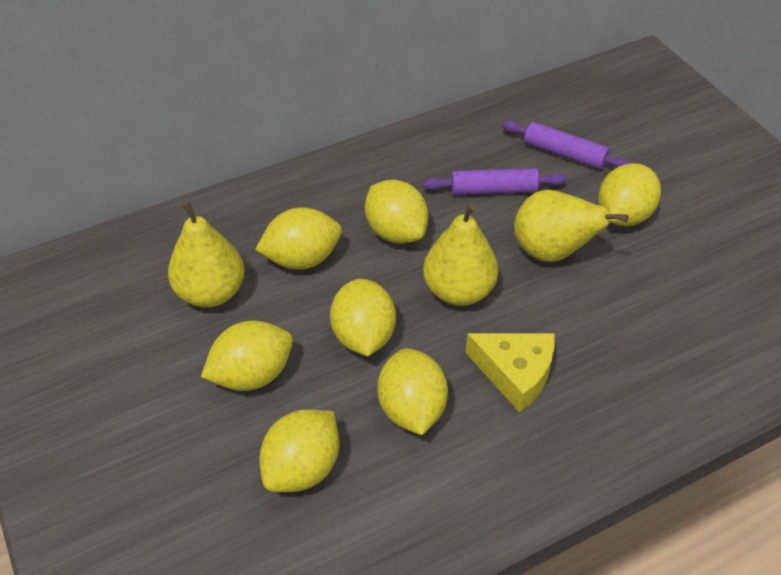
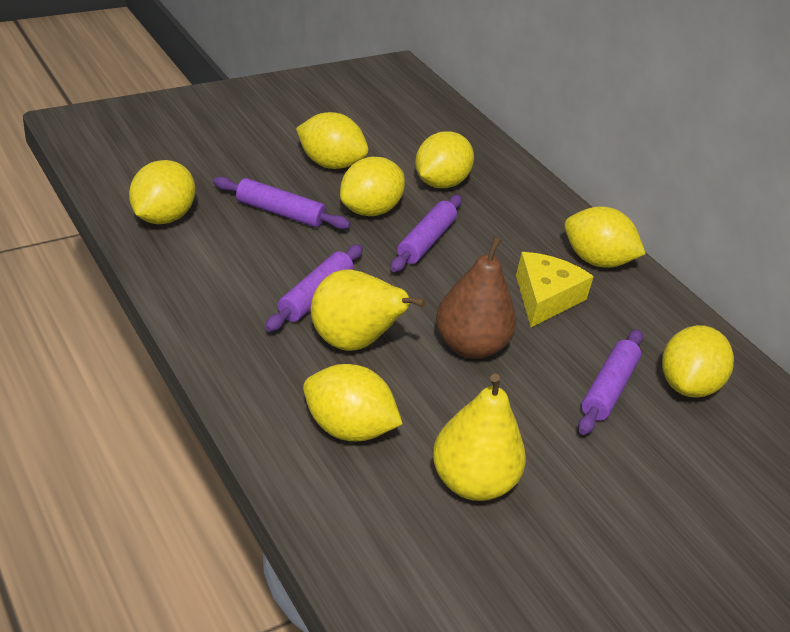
brown pear: 0 -> 1
purple rolling pin: 2 -> 4
yellow pear: 3 -> 2

